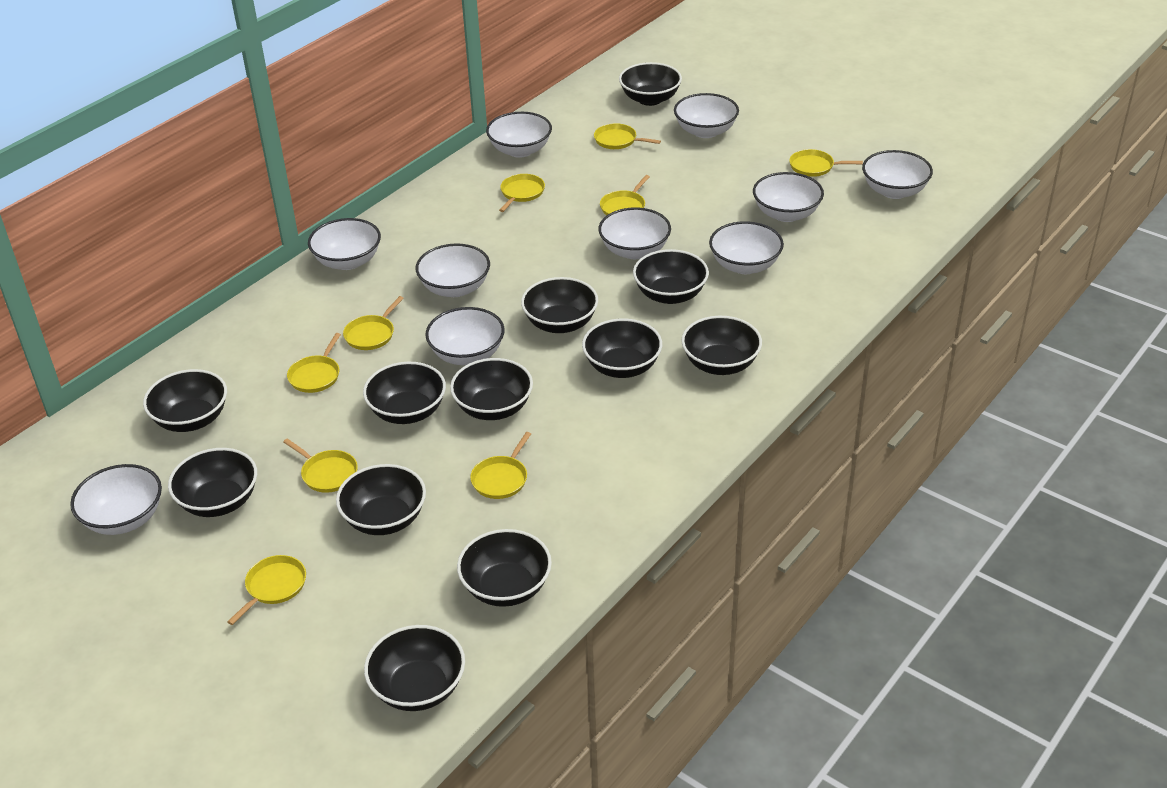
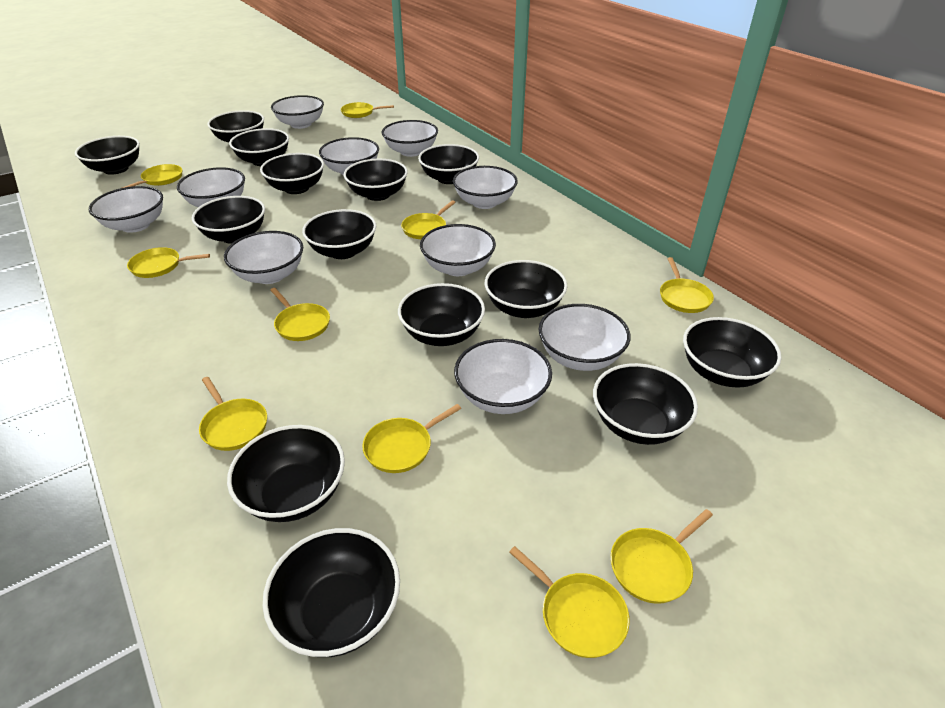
black bowl: 12 -> 14
yellow pan: 9 -> 10

